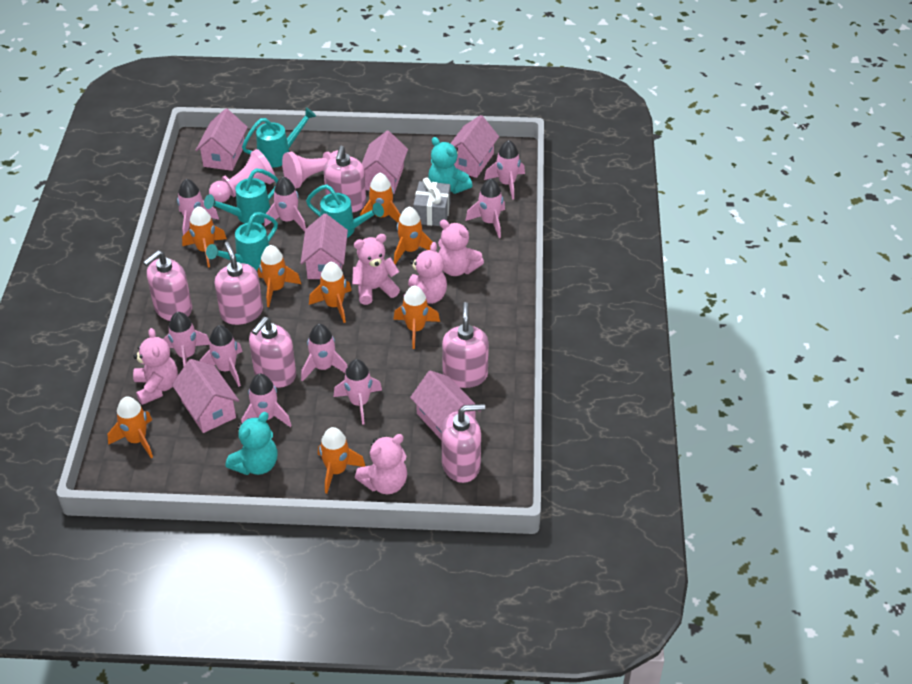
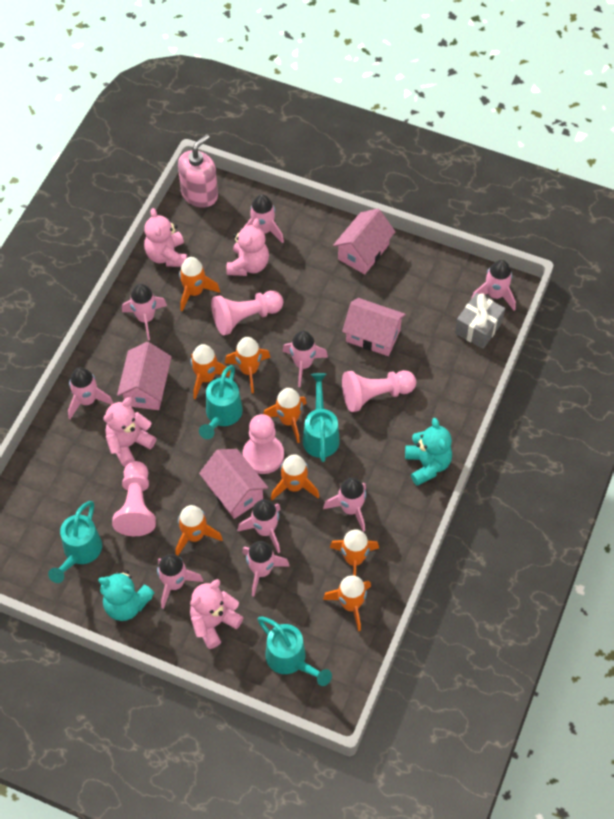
pink house: 6 -> 4
pink pawn: 2 -> 4
pink soap dispenser: 6 -> 1
pink teddy bear: 5 -> 4

